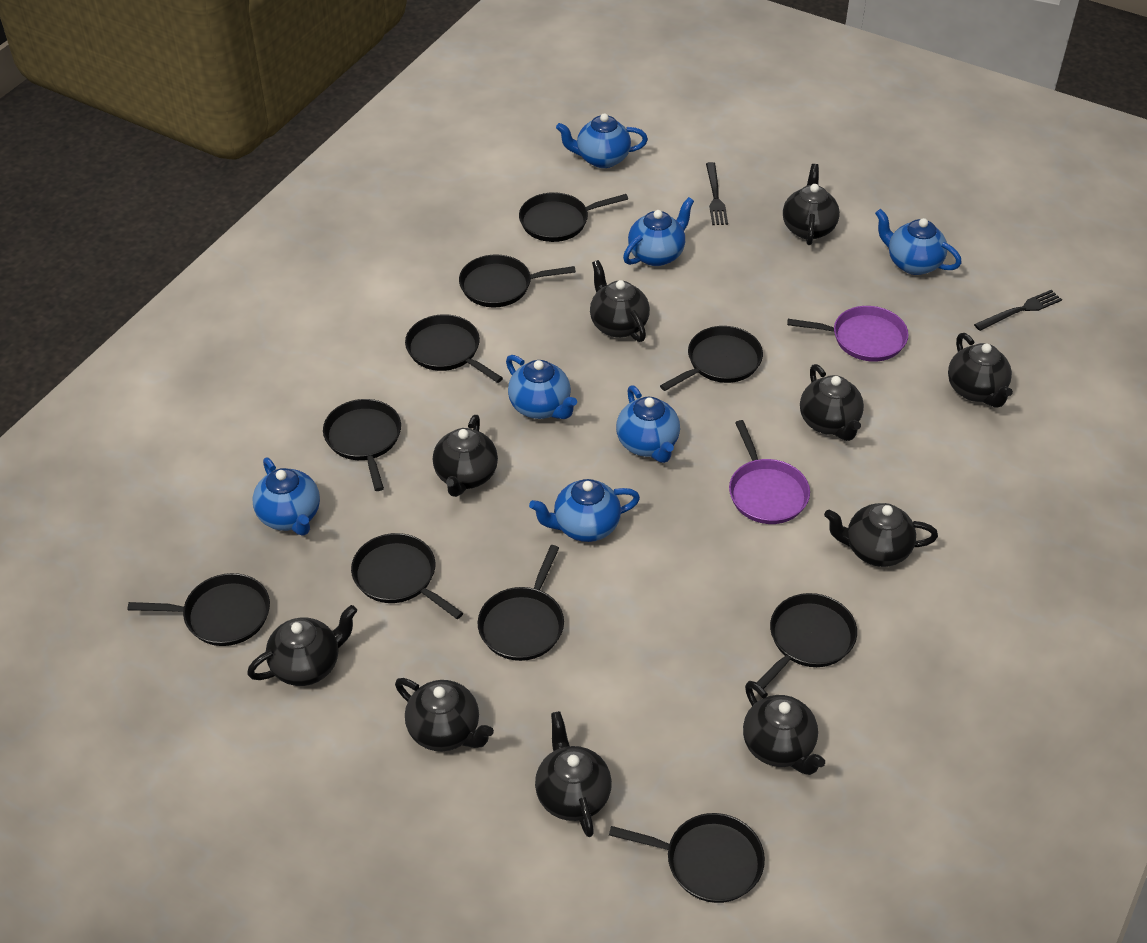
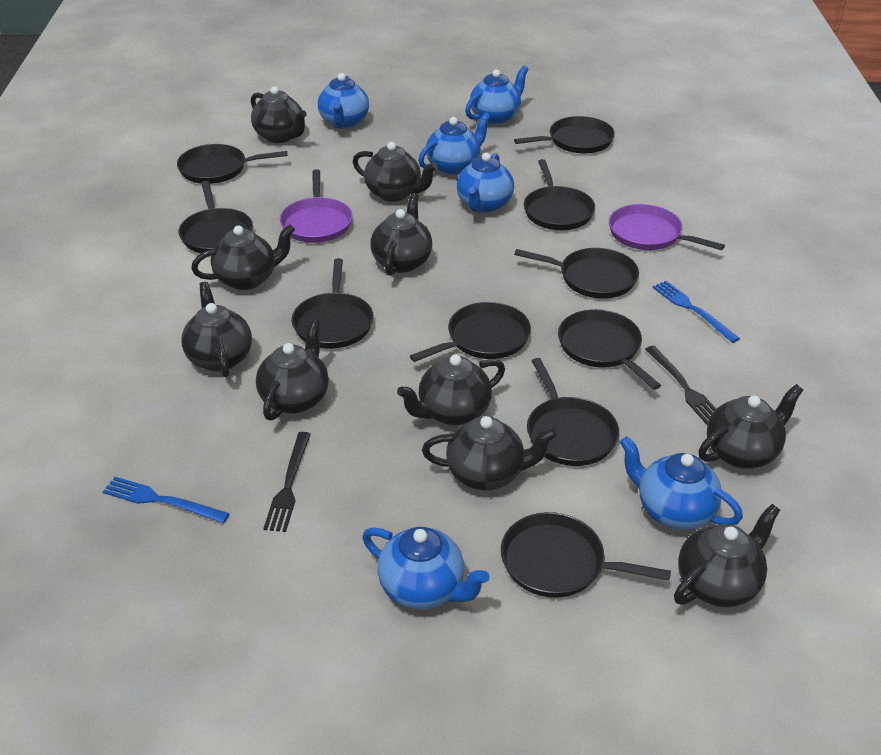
blue fork: 0 -> 2
blue teapot: 7 -> 6

